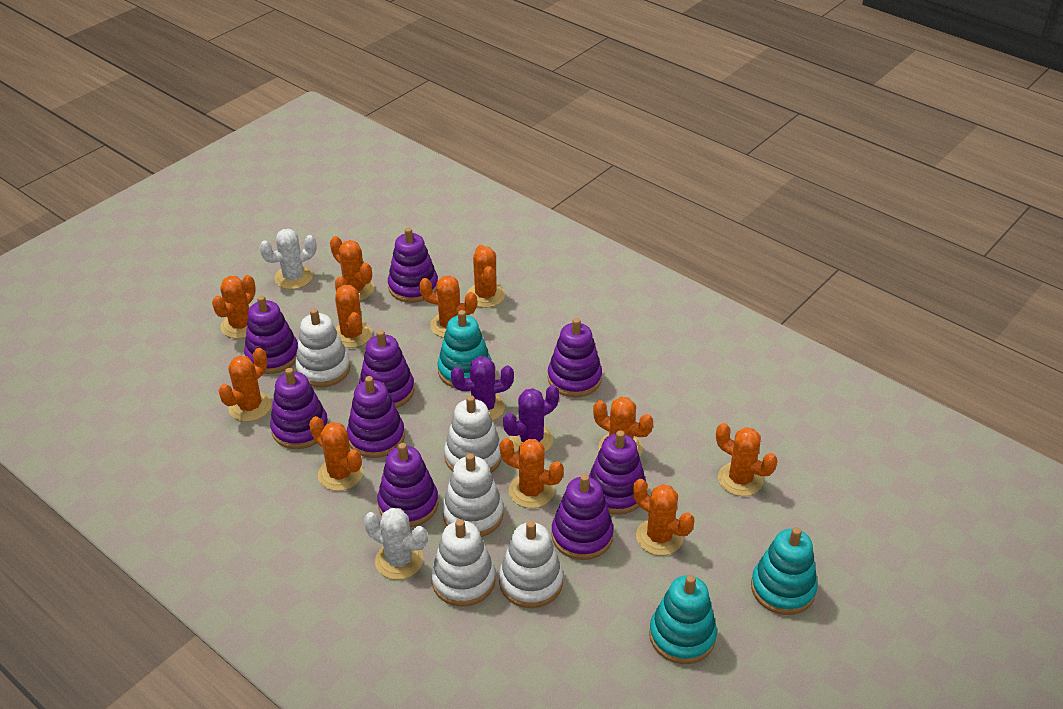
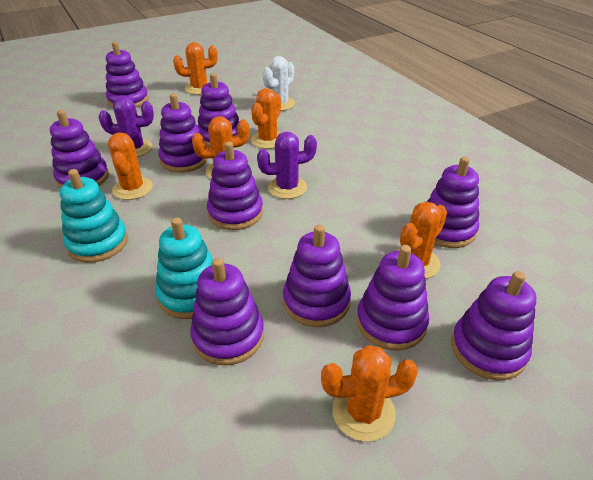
orange cactus: 11 -> 6
purple stacking toy: 9 -> 10
turquoise stacking toy: 3 -> 2
white cactus: 2 -> 1
white stacking toy: 5 -> 0

